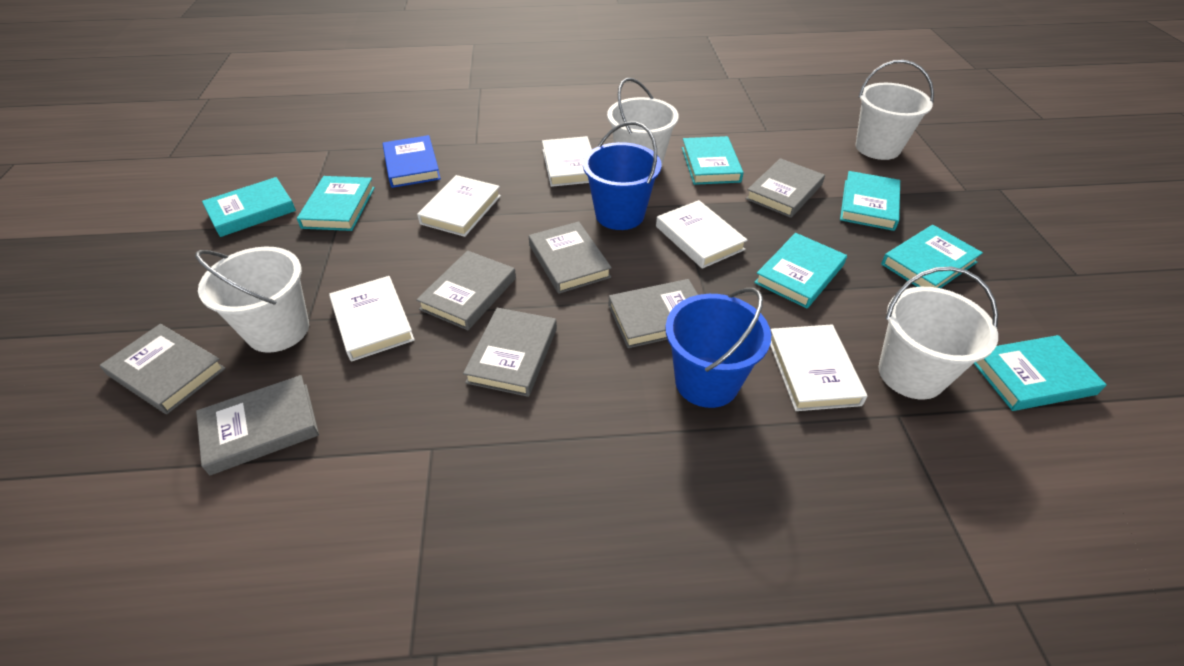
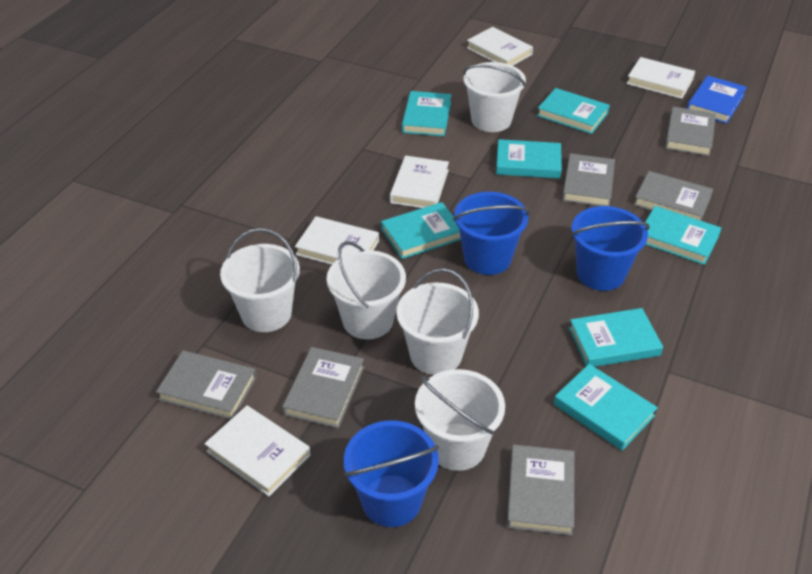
blue bucket: 2 -> 3
grey book: 7 -> 6
white bucket: 4 -> 5

